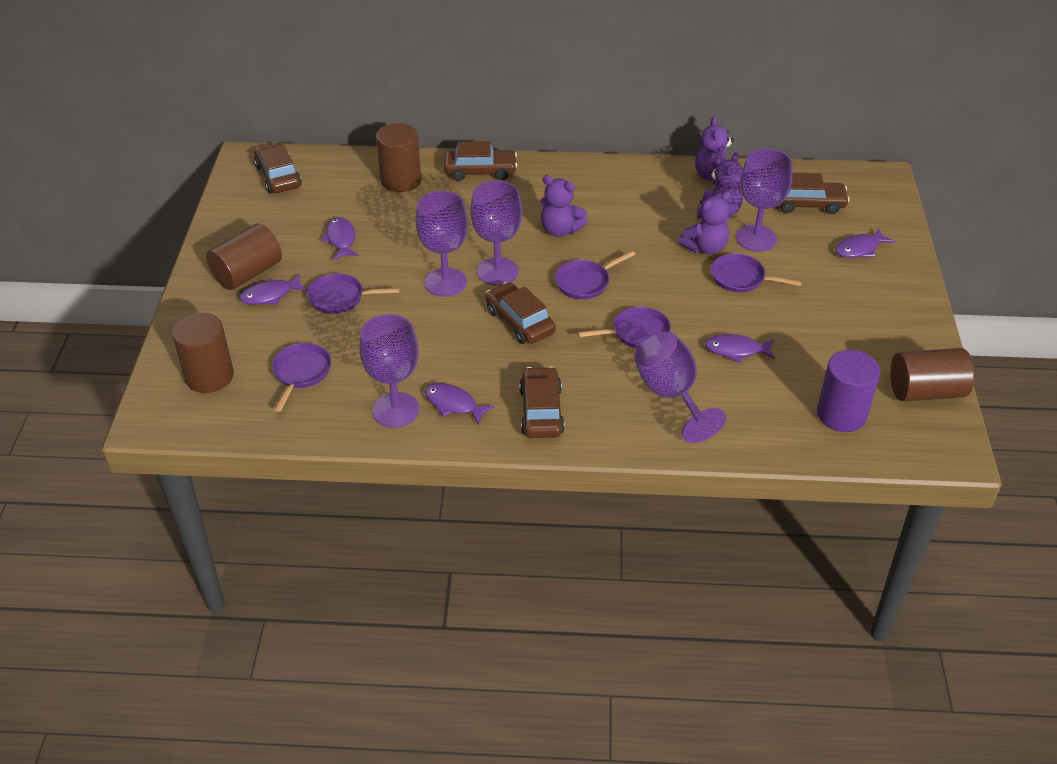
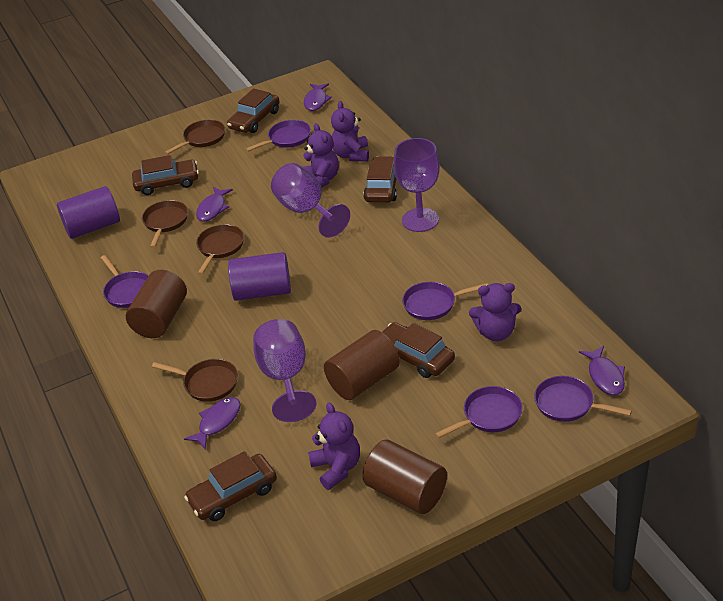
brown cylinder: 4 -> 3
brown pan: 0 -> 4
purple cylinder: 1 -> 2
purple fish: 5 -> 4
purple goblet: 5 -> 3

